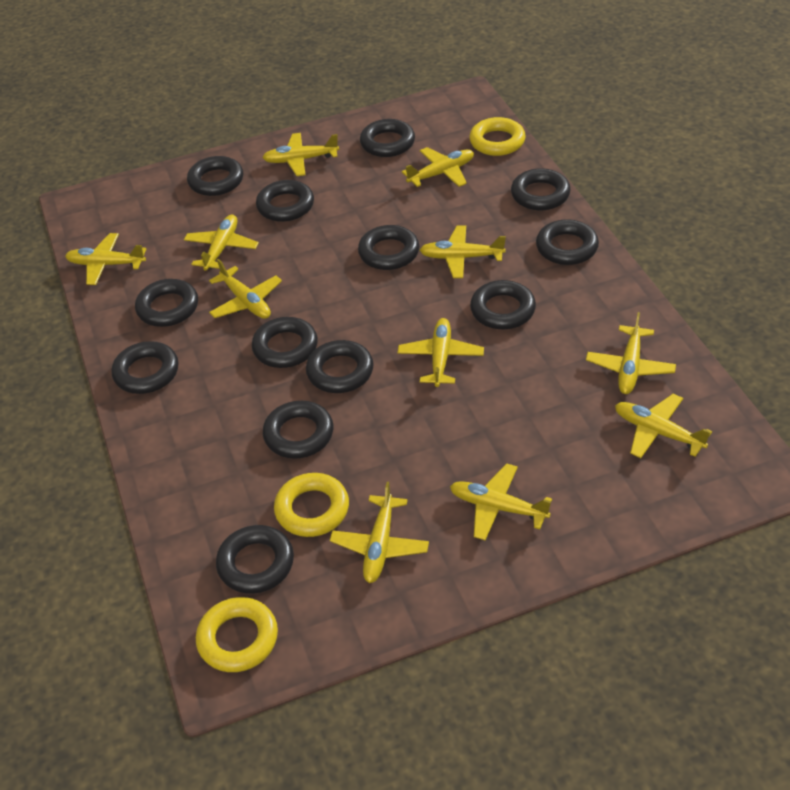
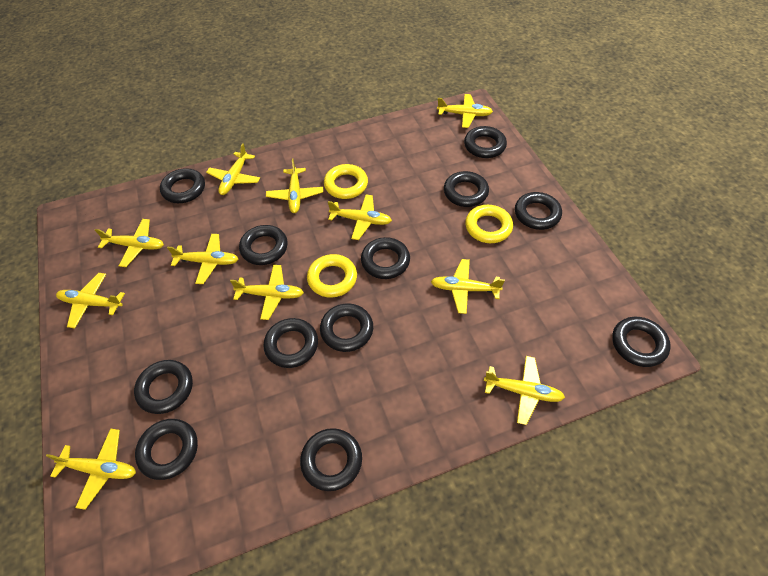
black ring: 13 -> 12

